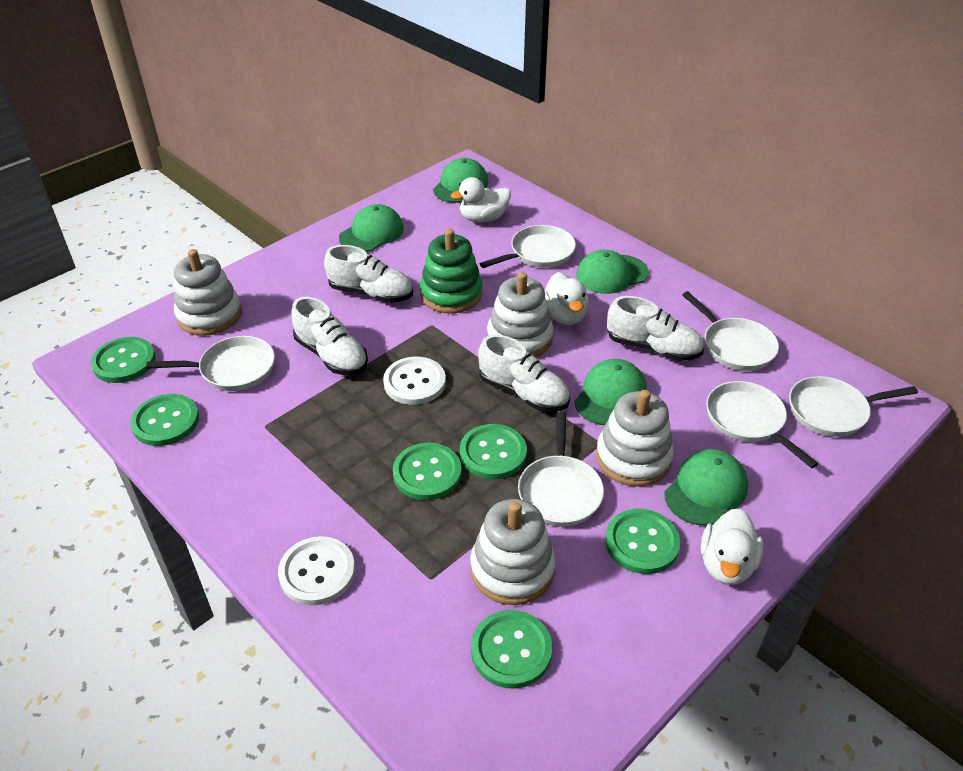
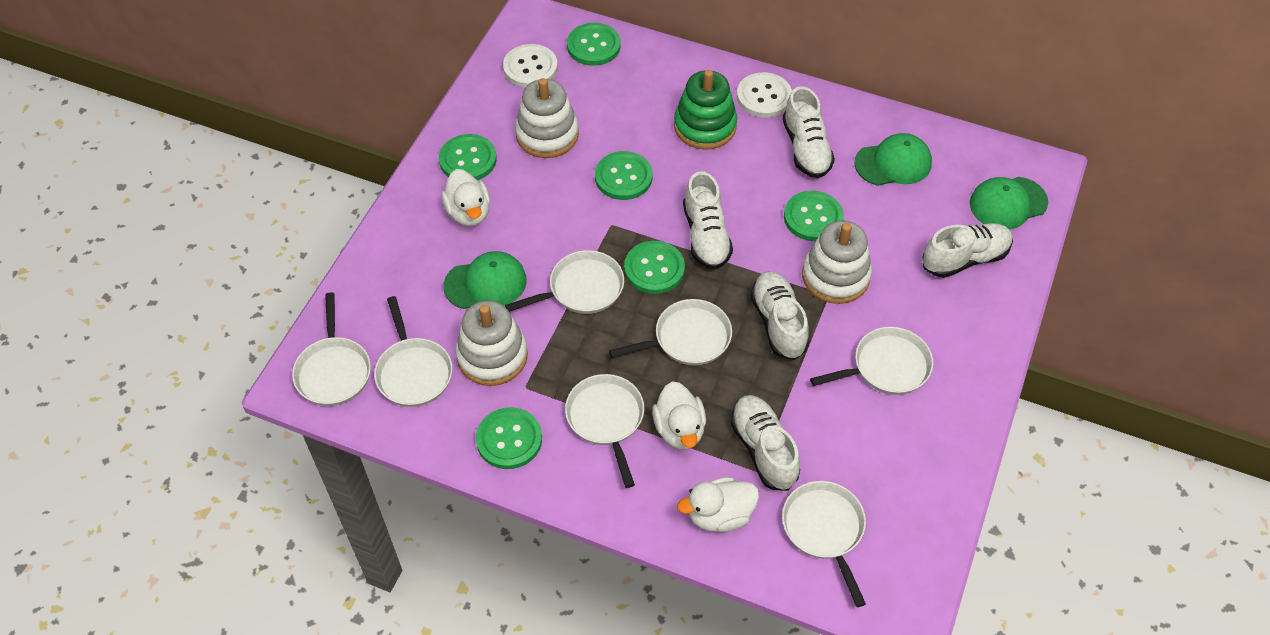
green cap: 5 -> 3
white pan: 6 -> 7
white shoe: 4 -> 5
white stacking toy: 4 -> 3

